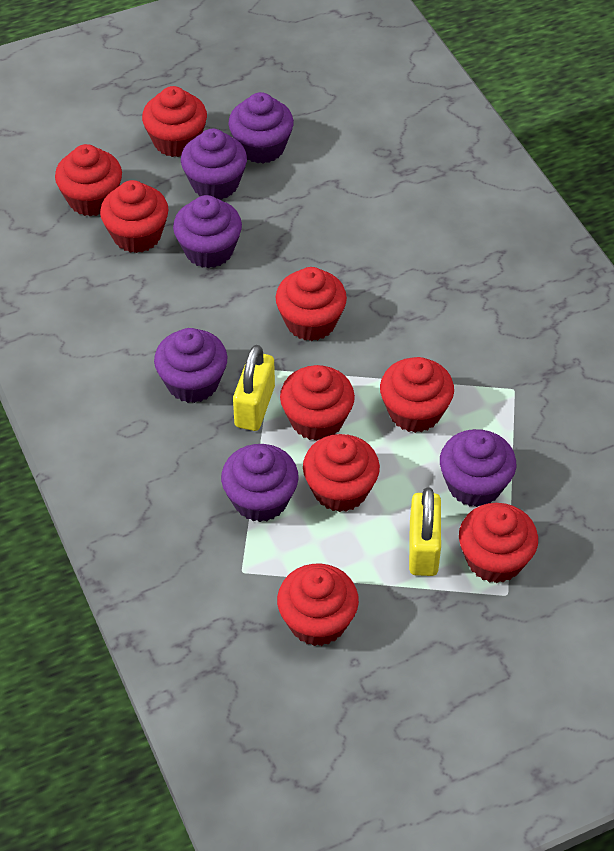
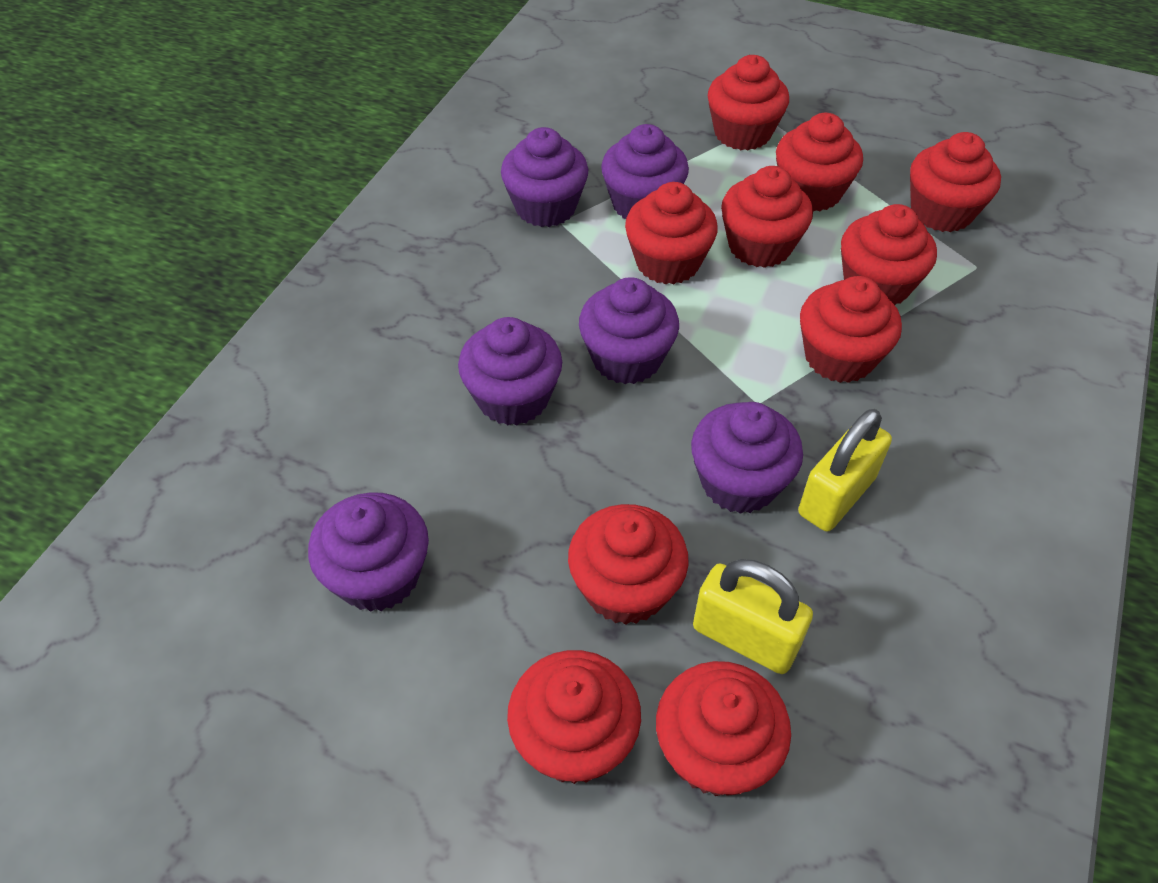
red cupcake: 9 -> 10

